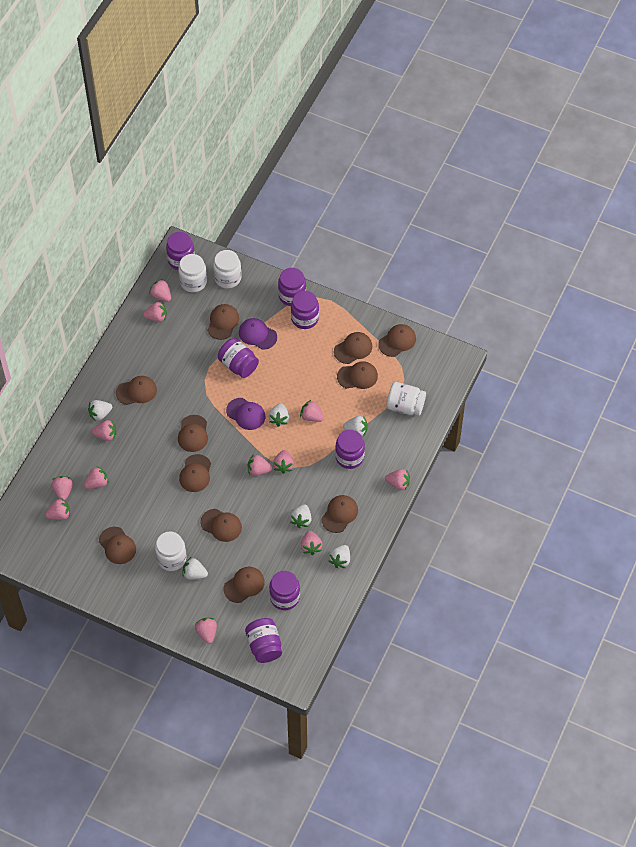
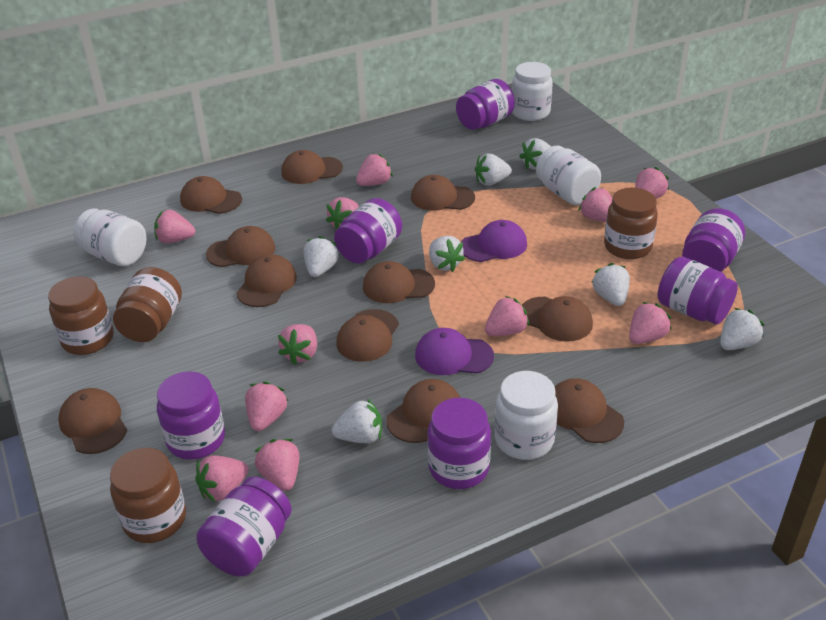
brown jar: 0 -> 4
pink strawberry: 12 -> 11
white strawberry: 6 -> 7

